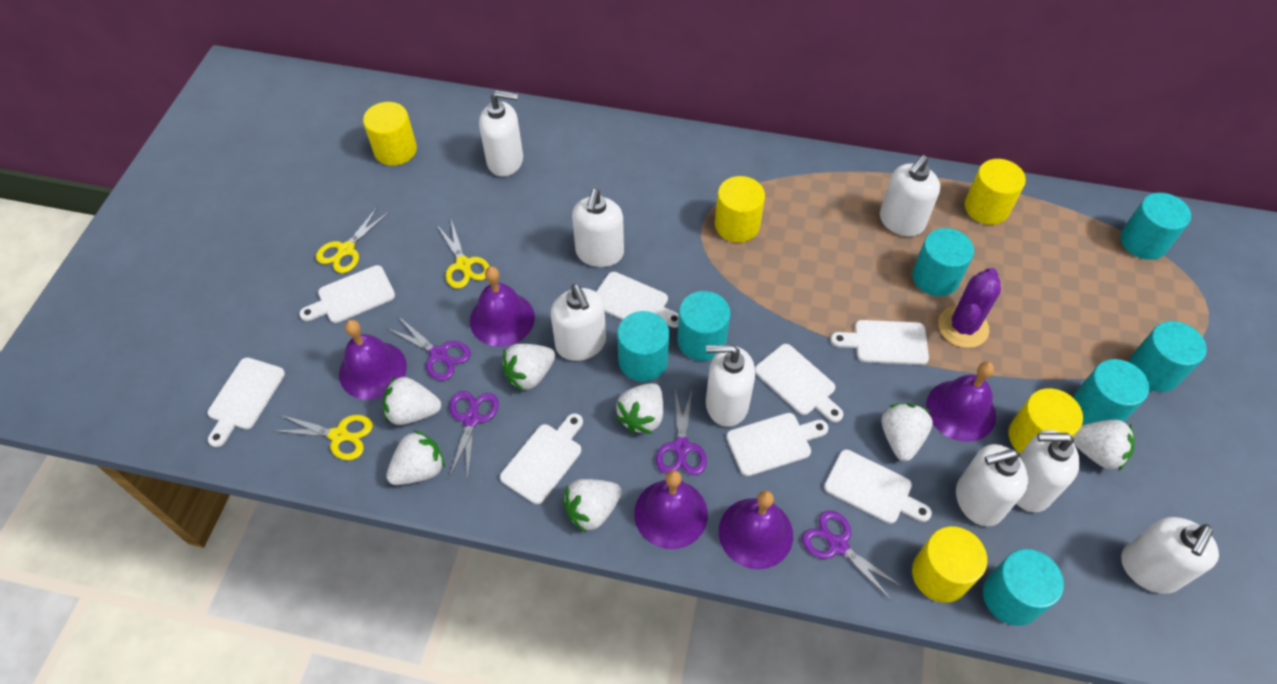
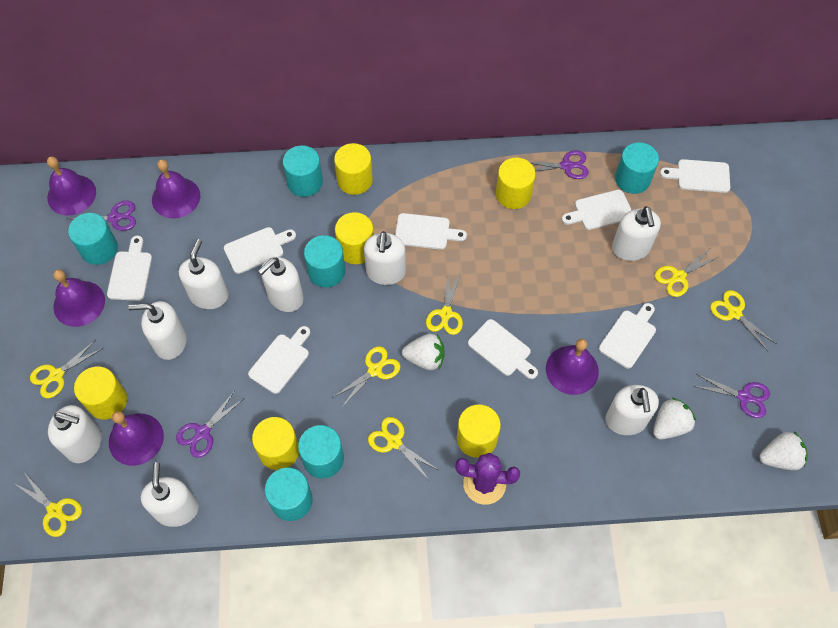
turquoise cylinder: 7 -> 6
white strawberry: 7 -> 3
yellow cylinder: 5 -> 6
yellow scissors: 3 -> 7

